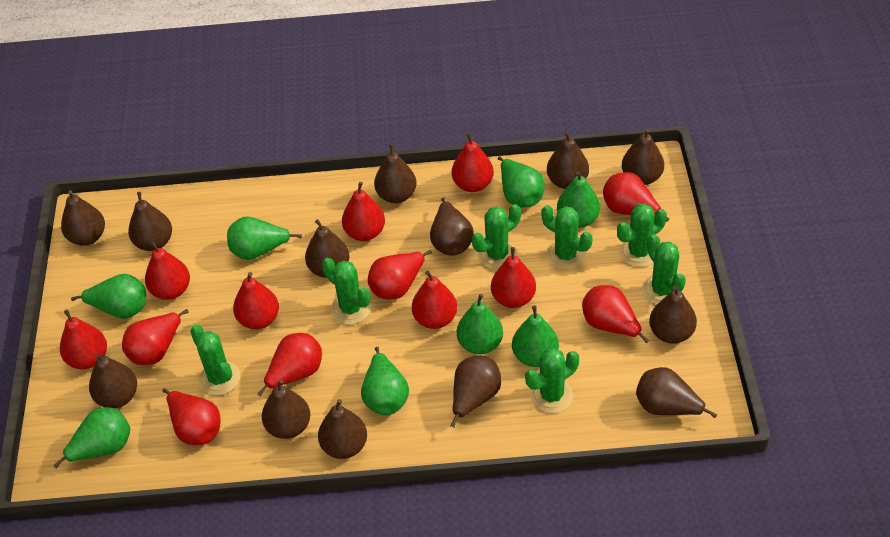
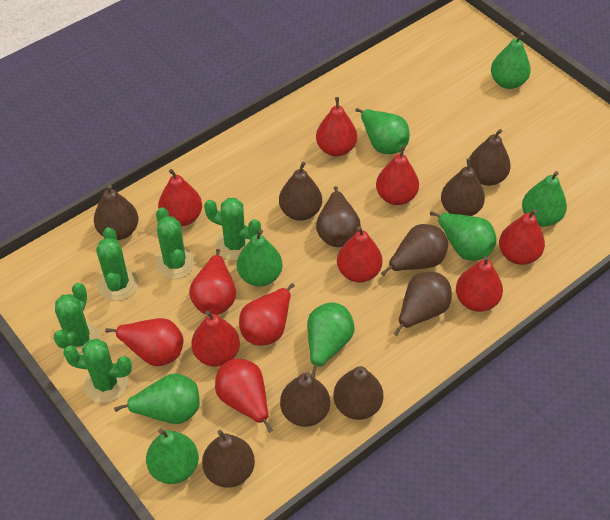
brown pear: 13 -> 10
green cactus: 7 -> 5
red pear: 13 -> 11

